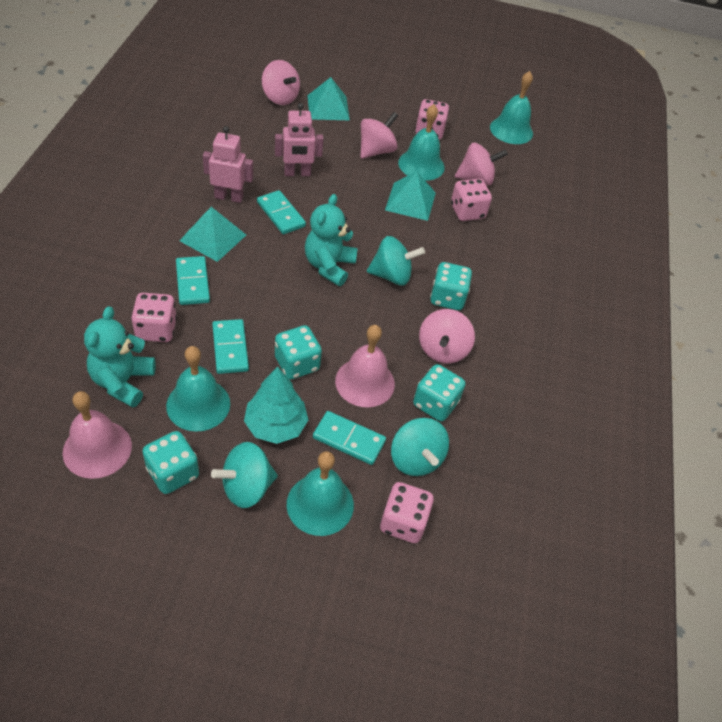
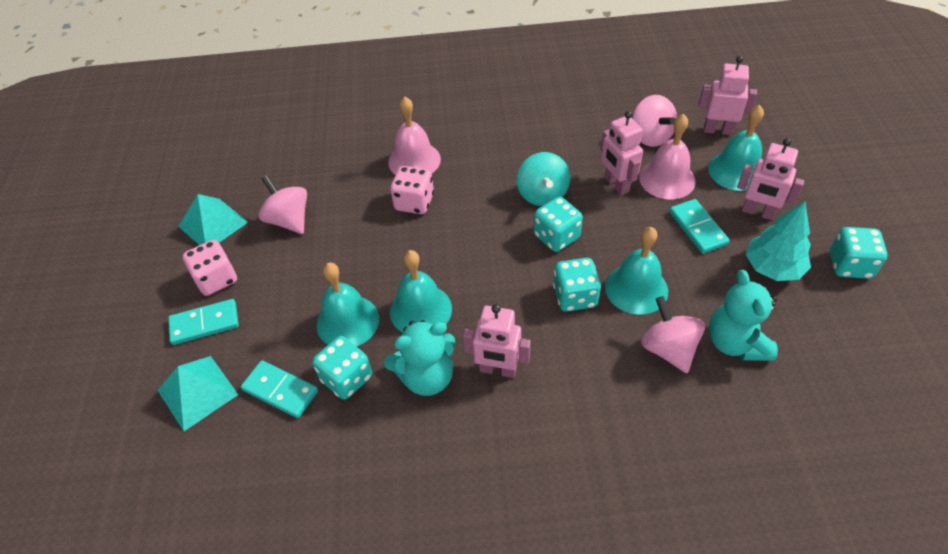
pink dice: 4 -> 2
pink robot: 2 -> 4
pink spinning top: 4 -> 3
turquoise domino: 4 -> 3
turquoise pyramid: 3 -> 2
turquoise spinning top: 3 -> 1

